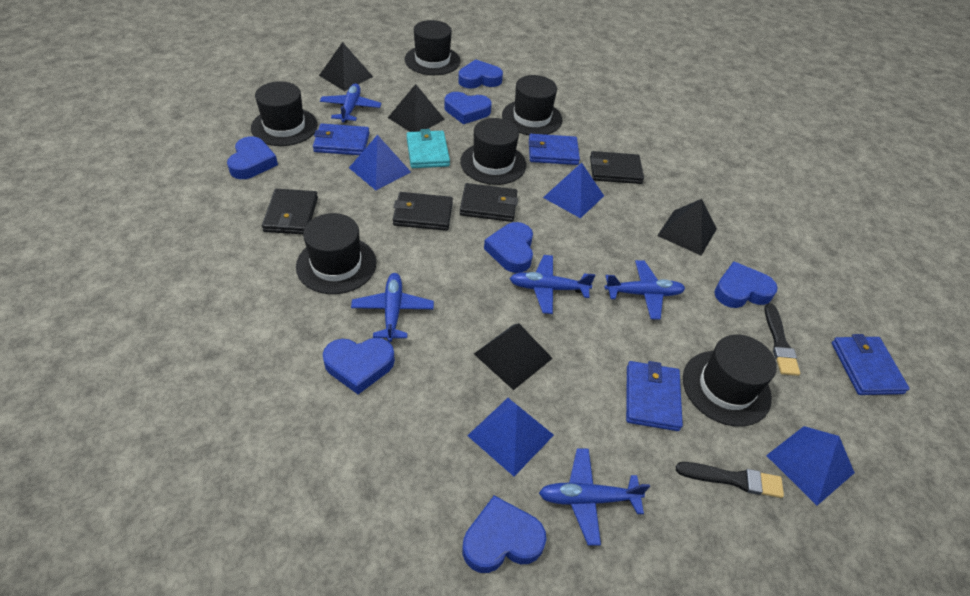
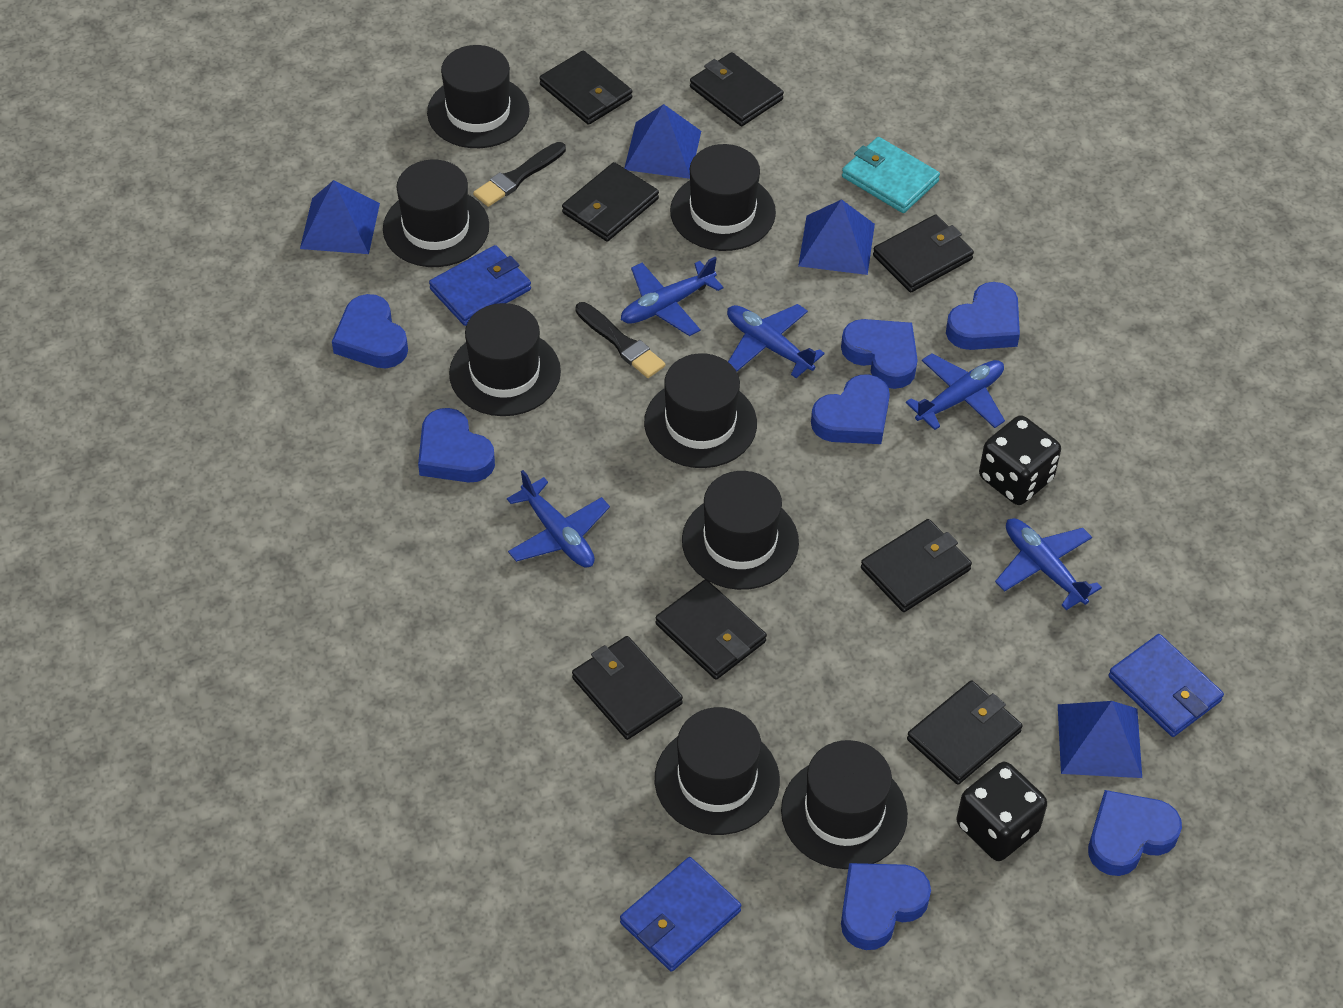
black dice: 0 -> 2
black hat: 6 -> 8
black pyramid: 4 -> 0
black wallet: 4 -> 8
blue wallet: 4 -> 3

